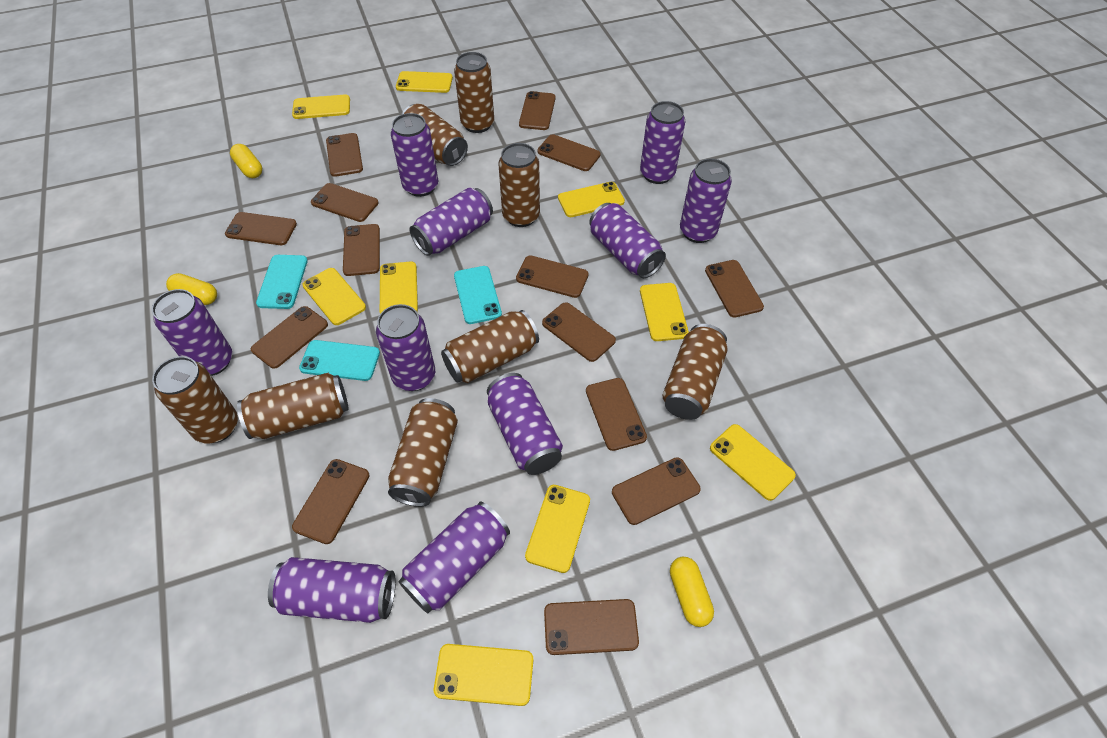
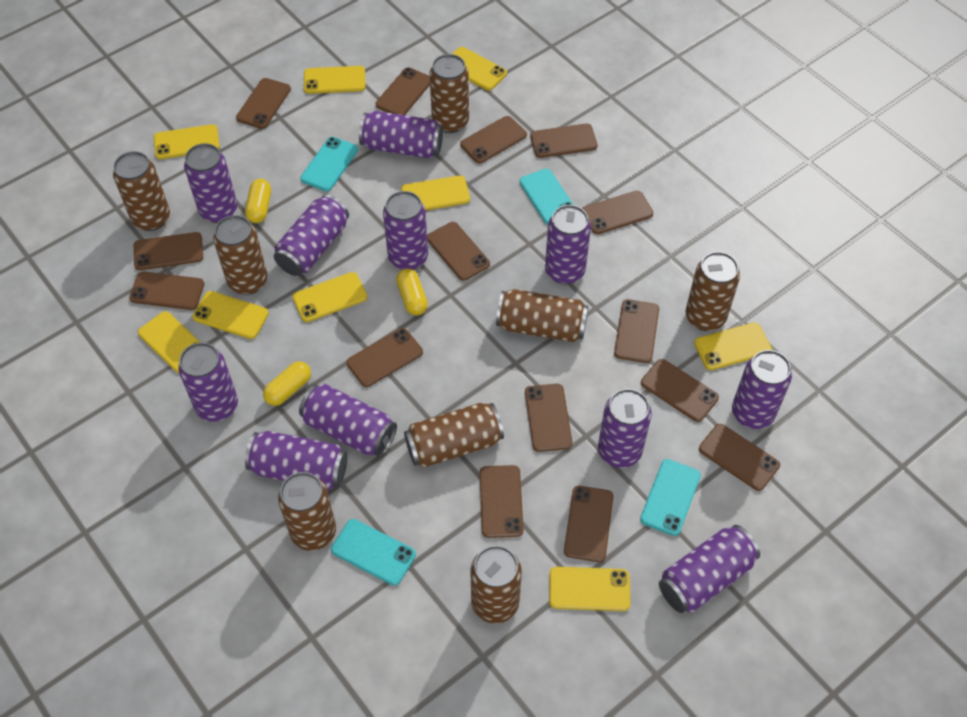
brown phone: 14 -> 15
purple can: 10 -> 11
turquoise phone: 3 -> 4

